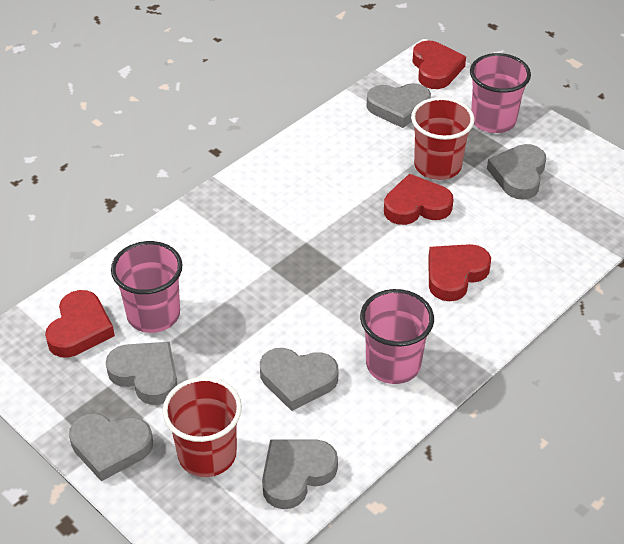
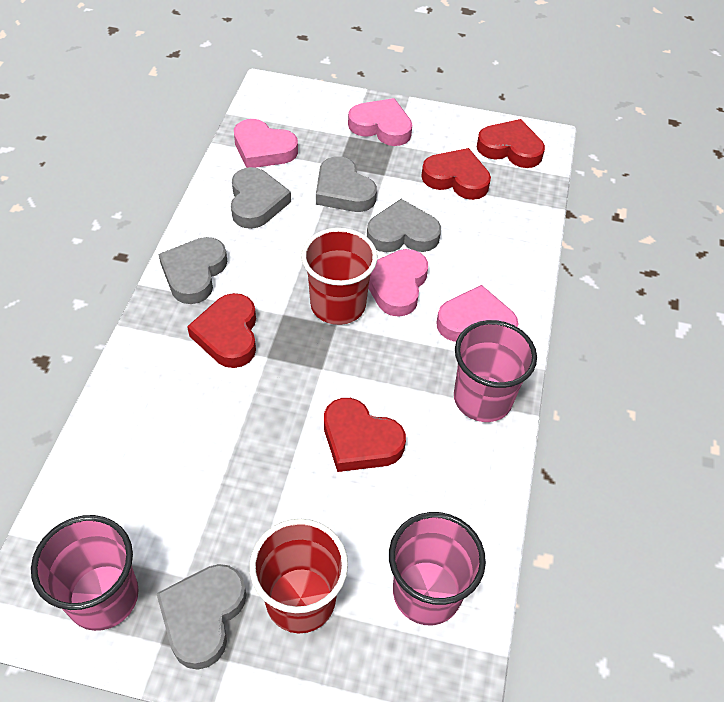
grey heart: 6 -> 5
pink heart: 0 -> 4

